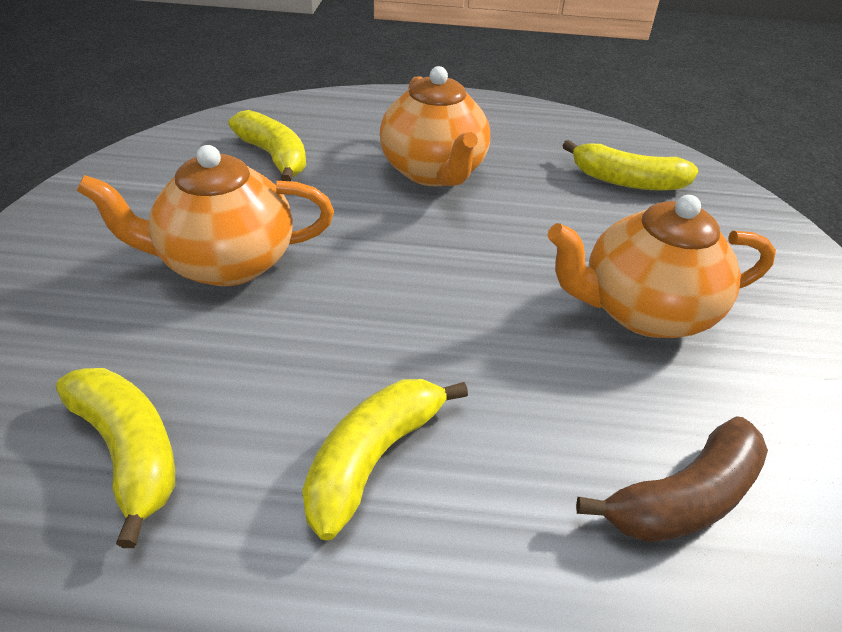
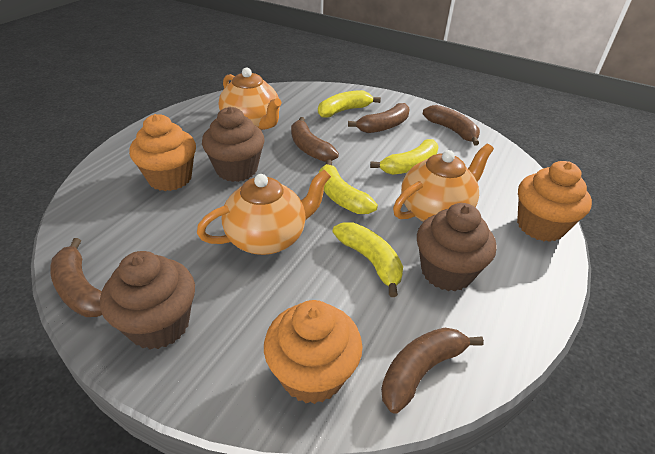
brown banana: 1 -> 5
brown cupcake: 0 -> 3
orange cupcake: 0 -> 3

